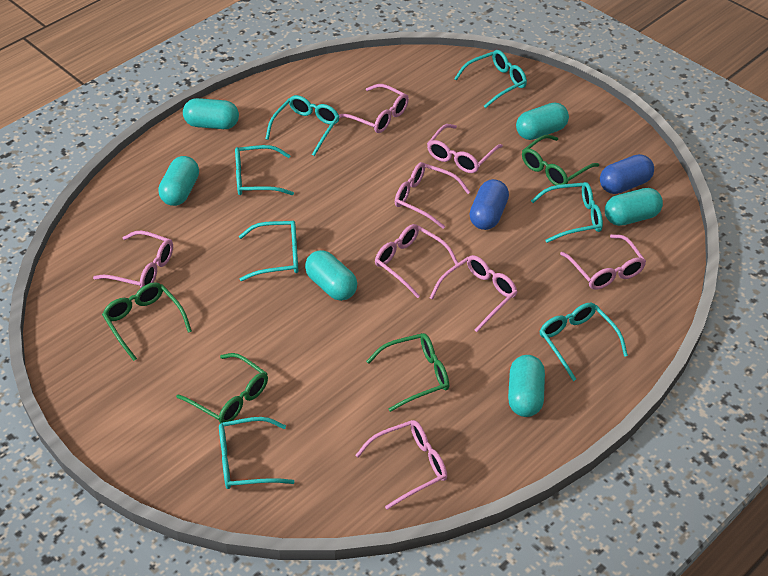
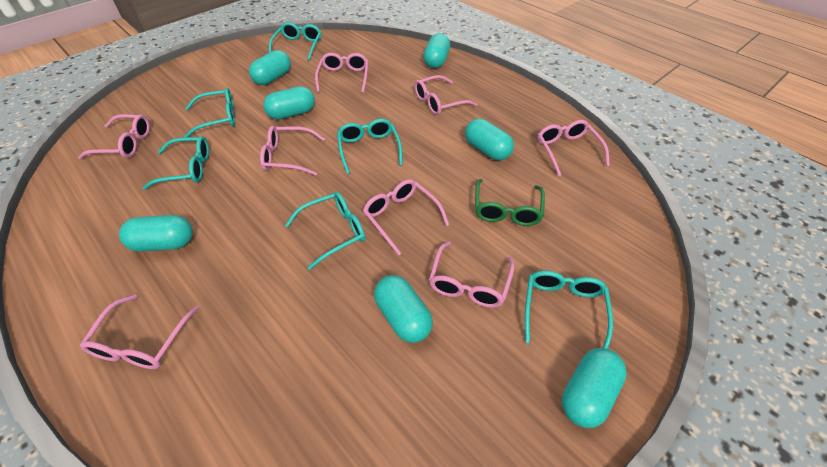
blue capsule: 2 -> 0
green glasses: 4 -> 1
turquoise capsule: 6 -> 7
turquoise glasses: 7 -> 6

